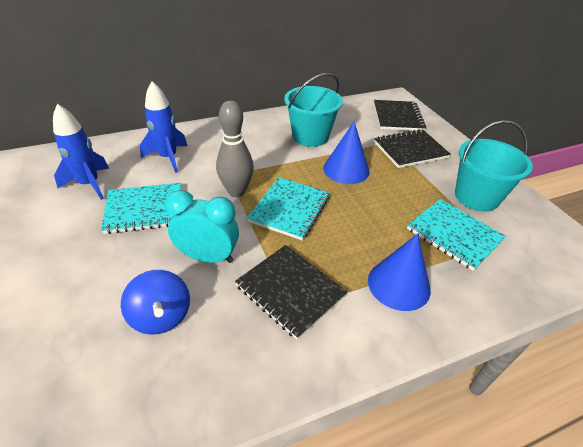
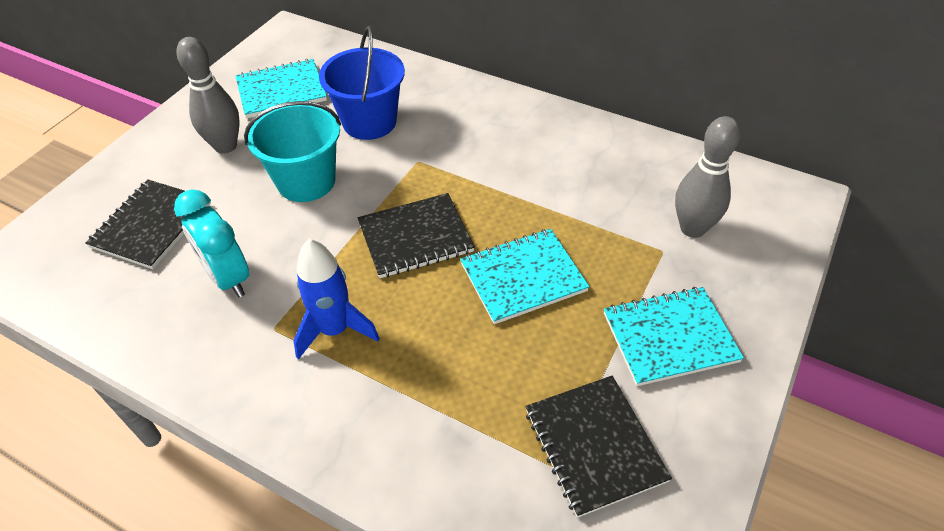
blue bucket: 0 -> 1
blue cone: 2 -> 0
blue rocket: 2 -> 1
blue spinning top: 1 -> 0
grey bowling pin: 1 -> 2
turquoise bucket: 2 -> 1

